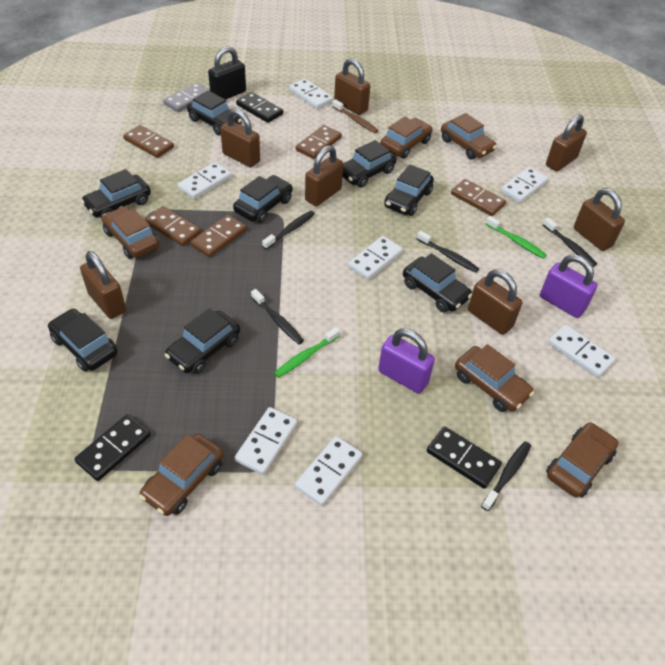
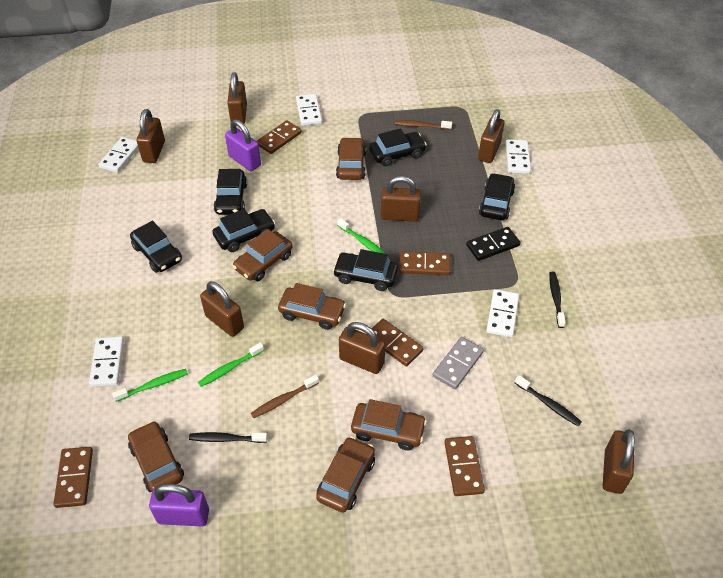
black car: 8 -> 6
black domino: 3 -> 1
black padlock: 1 -> 0
black toothbrush: 5 -> 3
brown toothbrush: 1 -> 2
green toothbrush: 2 -> 3
white domino: 7 -> 5

